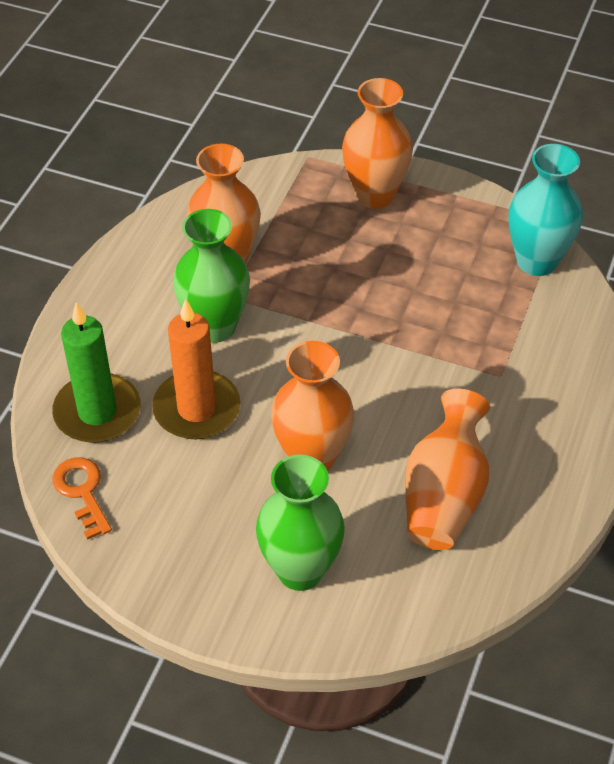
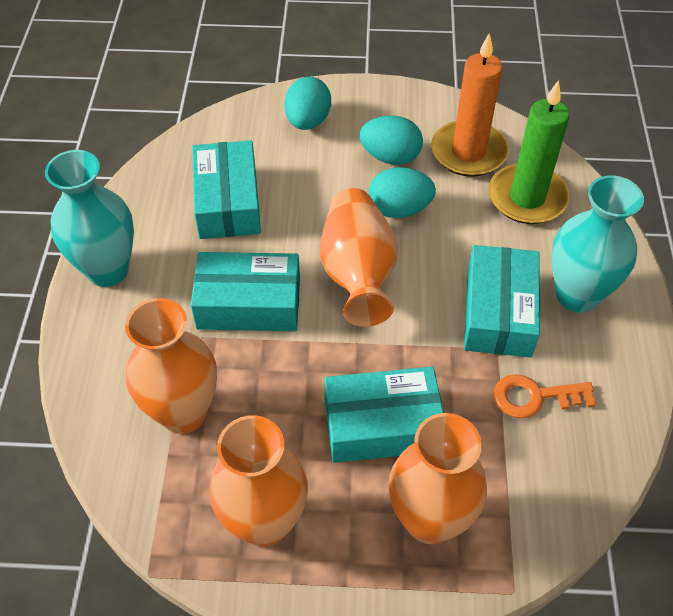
green vase: 2 -> 0
turquoise box: 0 -> 4
turquoise egg: 0 -> 3
turquoise vase: 1 -> 2

